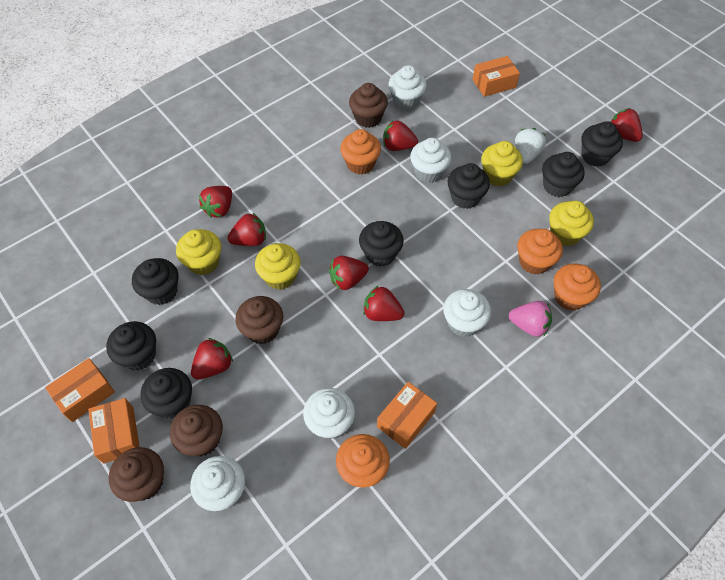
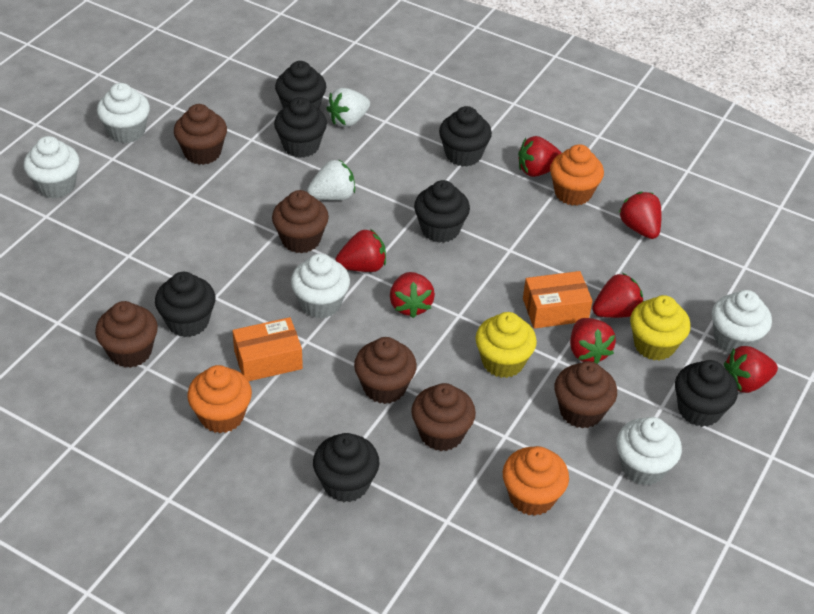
brown cupcake: 4 -> 6
orange box: 4 -> 2
orange cupcake: 4 -> 3
pink strawberry: 1 -> 0
white strawberry: 1 -> 2
yellow cupcake: 4 -> 2

